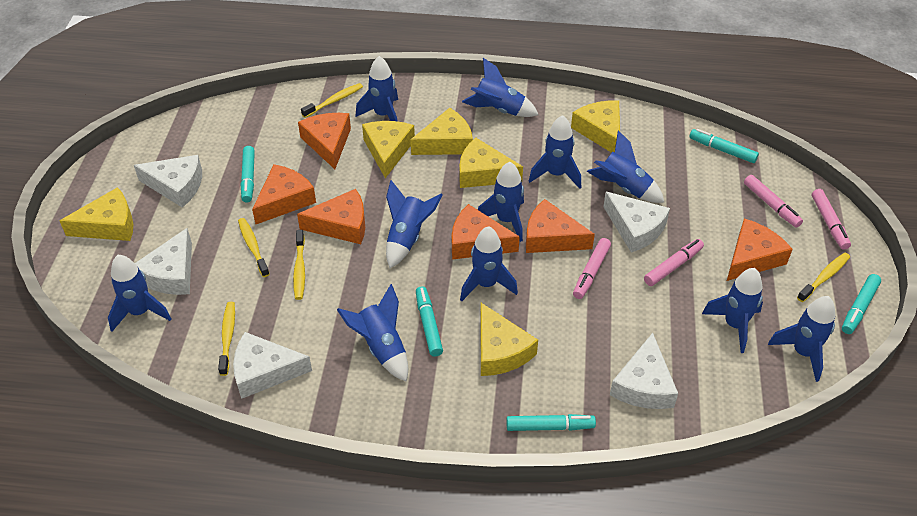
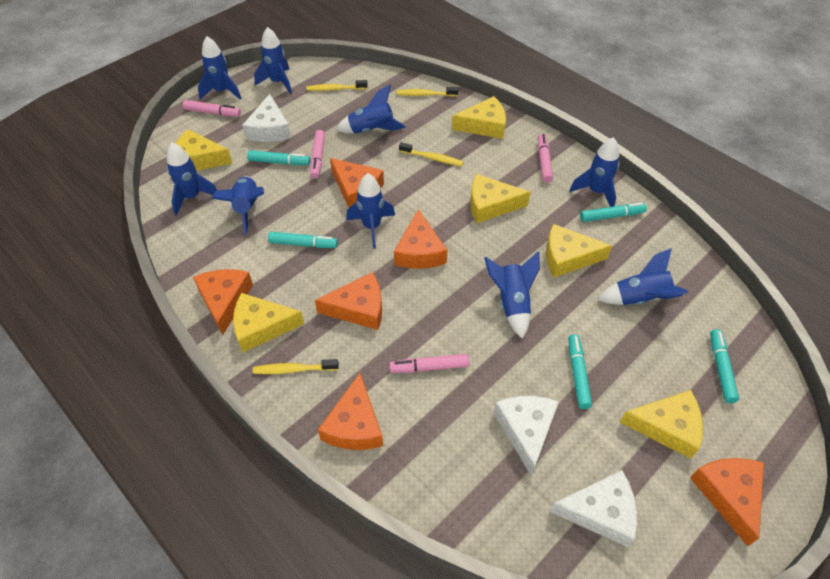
blue rocket: 11 -> 9
white cheese: 5 -> 3
yellow toothbrush: 5 -> 4

